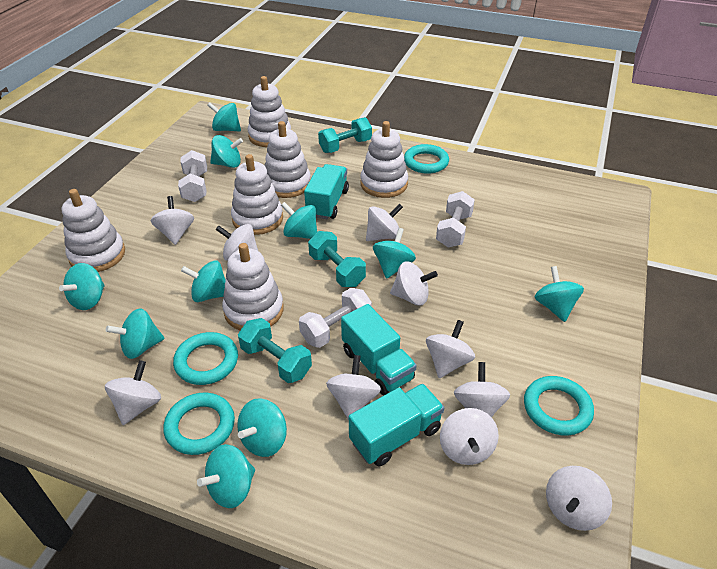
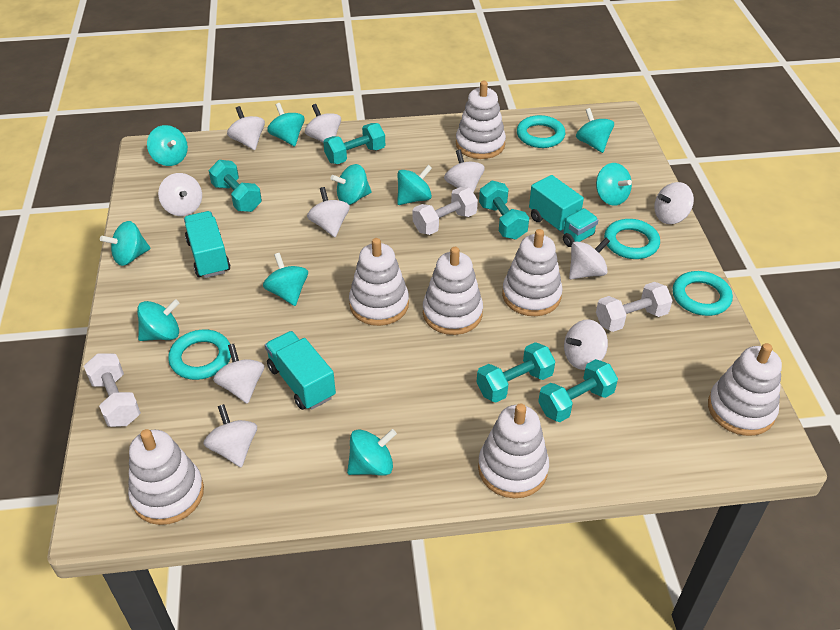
turquoise dumbbell: 3 -> 5
white stacking toy: 6 -> 7

